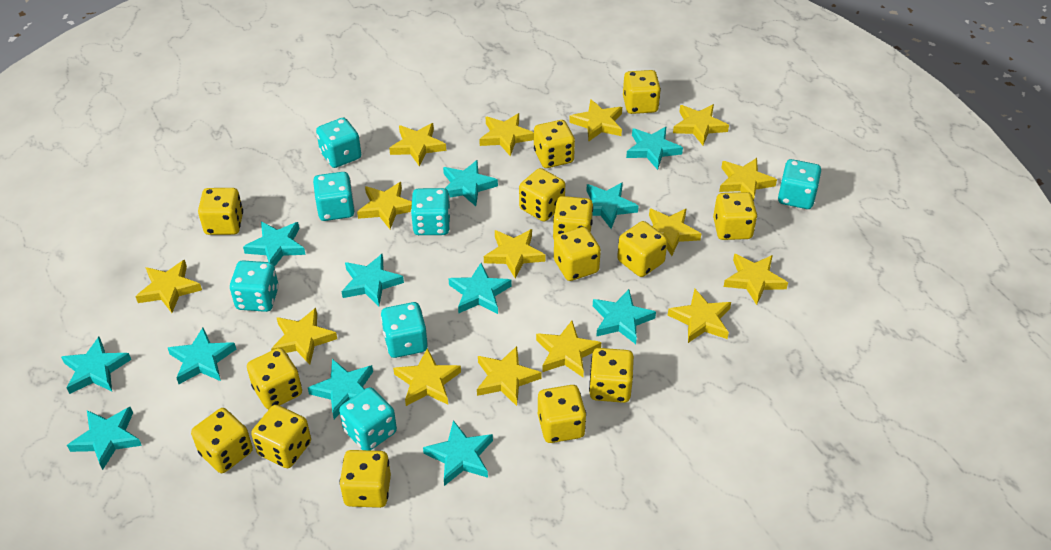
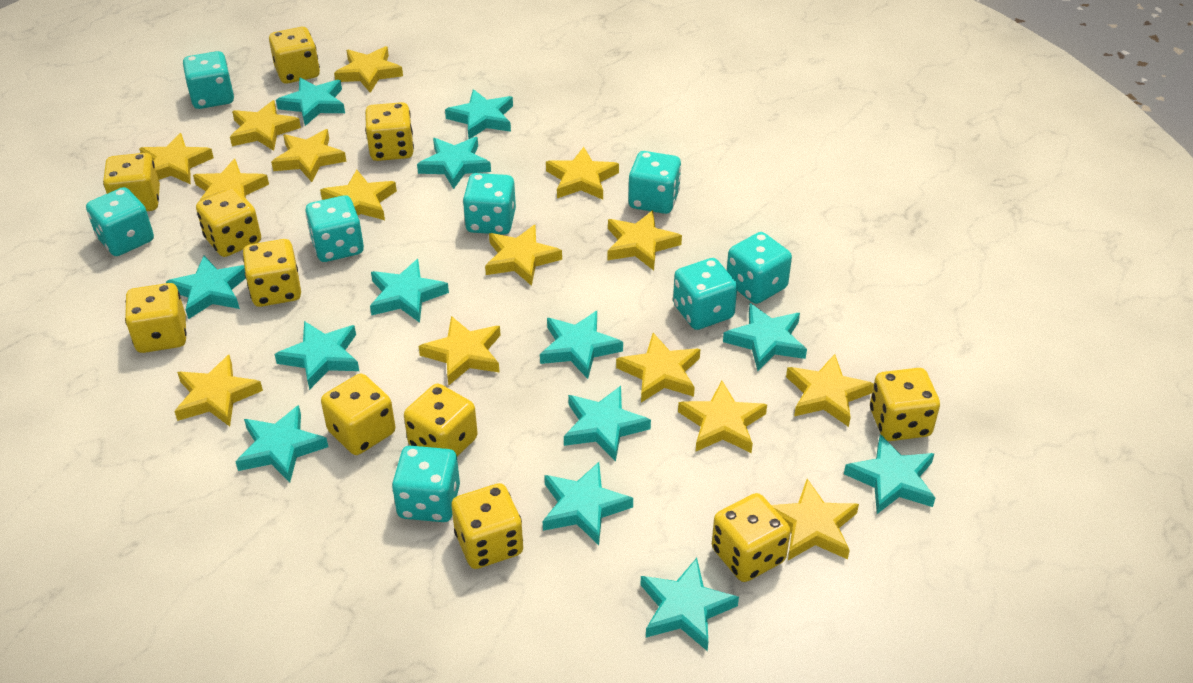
turquoise dice: 7 -> 8
turquoise star: 12 -> 13
yellow dice: 14 -> 11

